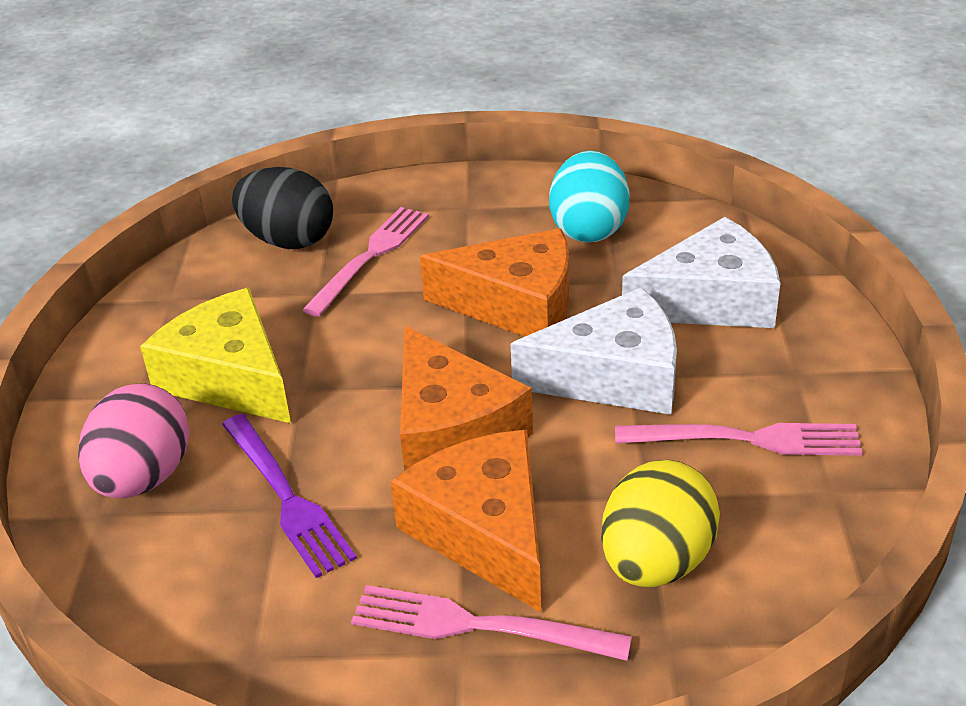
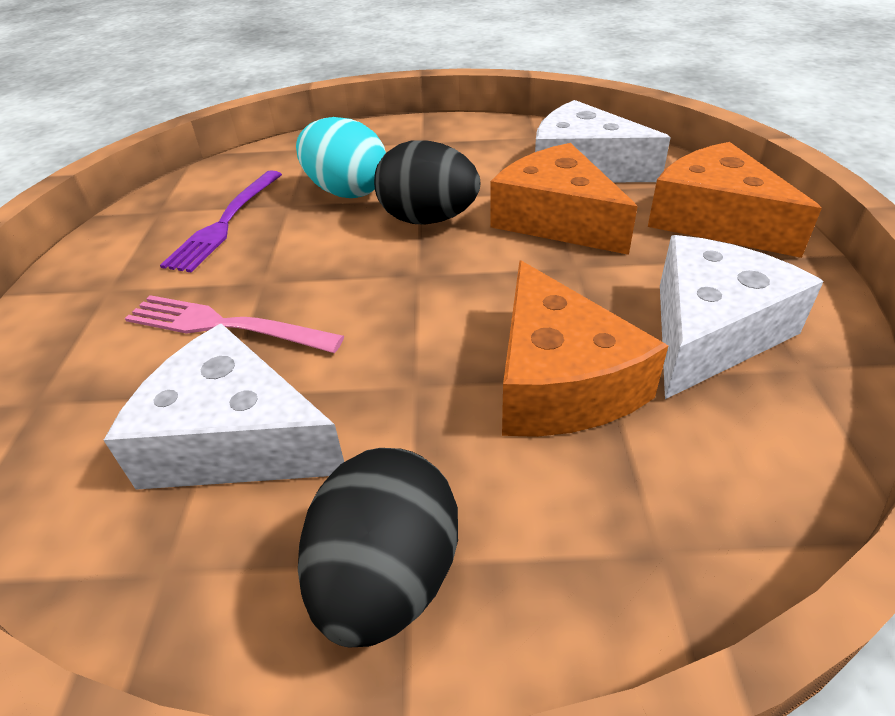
black egg: 1 -> 2
pink egg: 1 -> 0
pink fork: 3 -> 1
white cheese: 2 -> 3
yellow cheese: 1 -> 0
yellow egg: 1 -> 0

